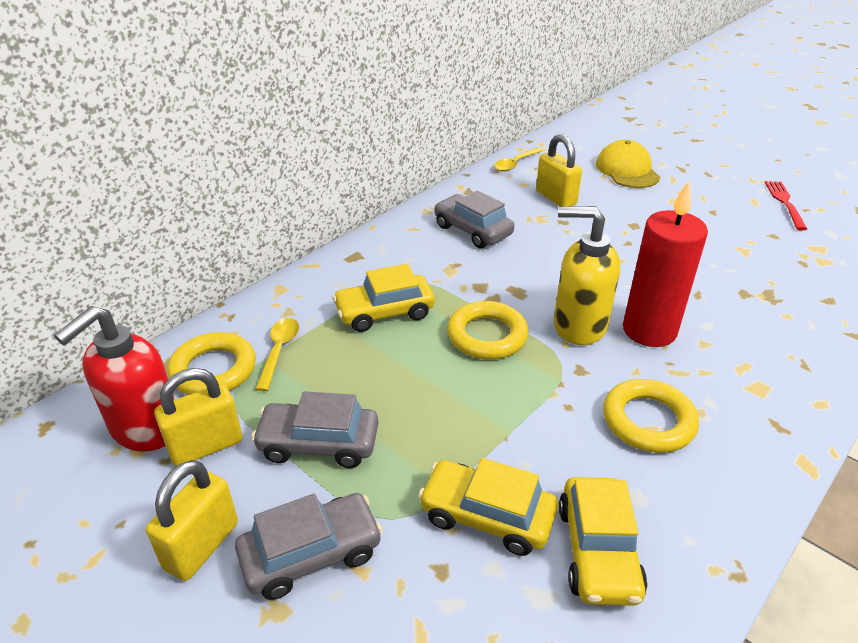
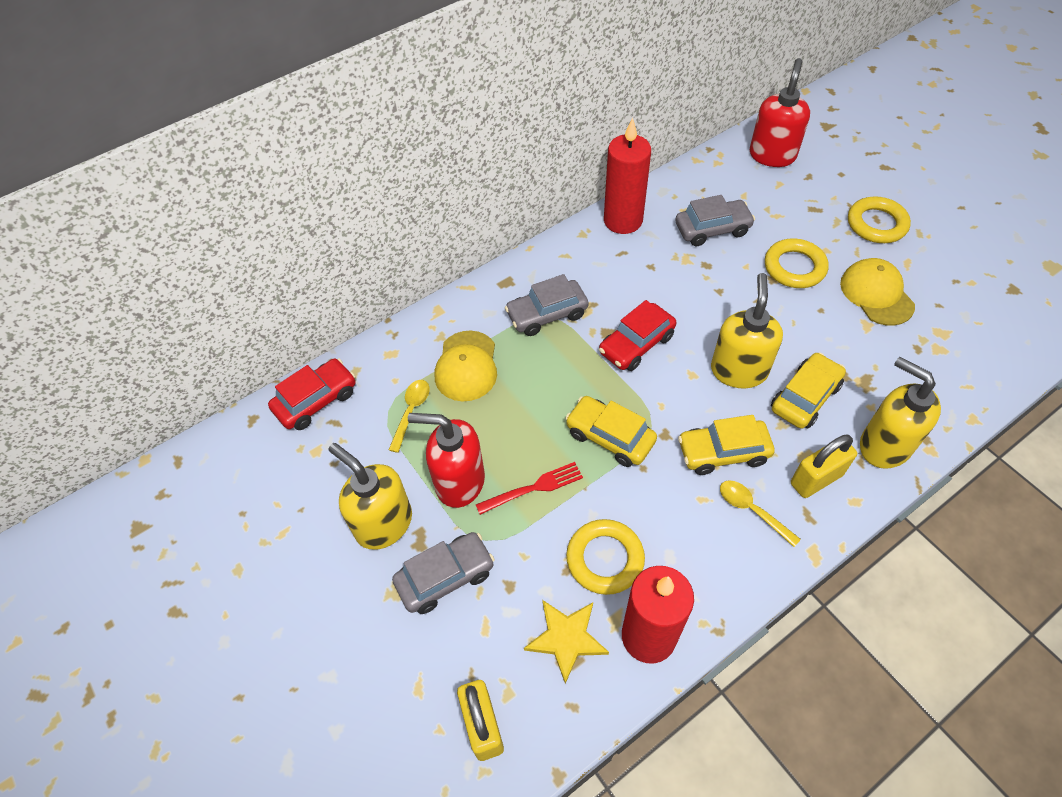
red candle: 1 -> 2
red car: 0 -> 2
red soap dispenser: 1 -> 2
yellow cap: 1 -> 2
yellow padlock: 3 -> 2
yellow soap dispenser: 1 -> 3
yellow star: 0 -> 1

